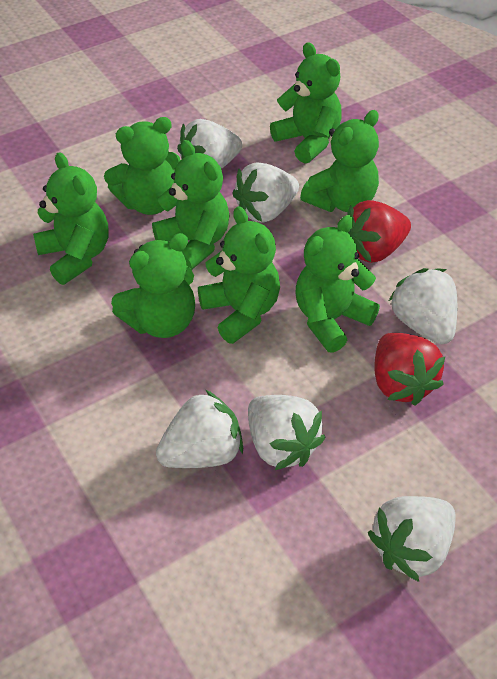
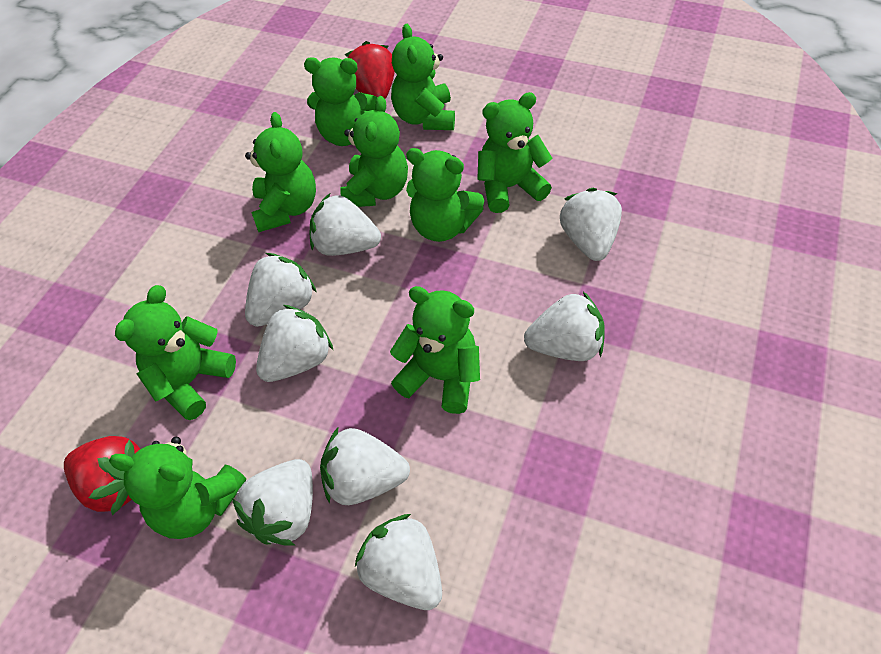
green teddy bear: 8 -> 9
white strawberry: 6 -> 8

